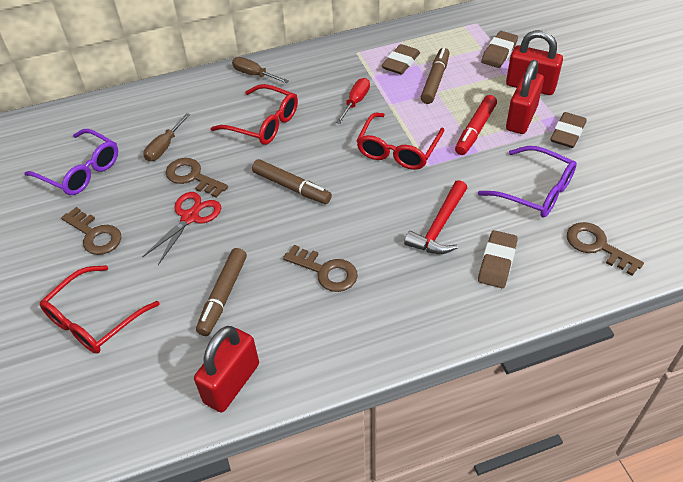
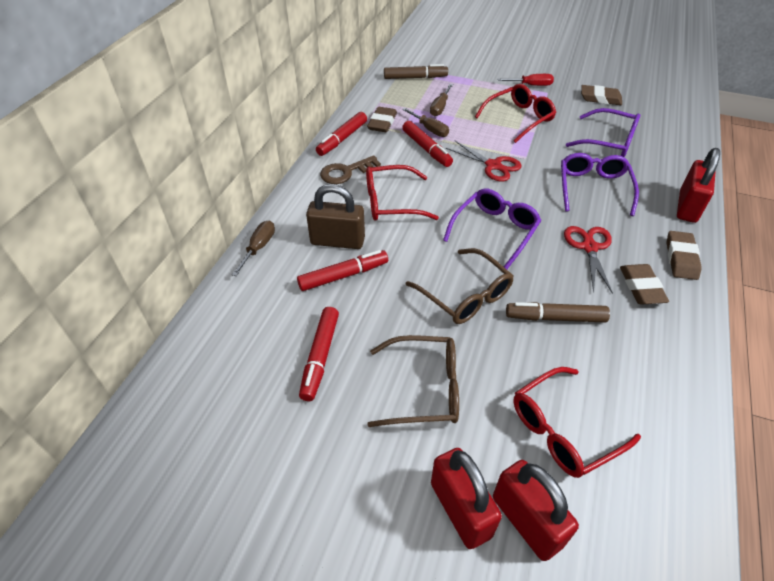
brown glasses: 0 -> 2
brown key: 4 -> 1
brown marker: 3 -> 2
brown padlock: 0 -> 1
brown screwdriver: 2 -> 3
purple glasses: 2 -> 3
red hammer: 1 -> 0
red marker: 1 -> 4
red scissors: 1 -> 2

